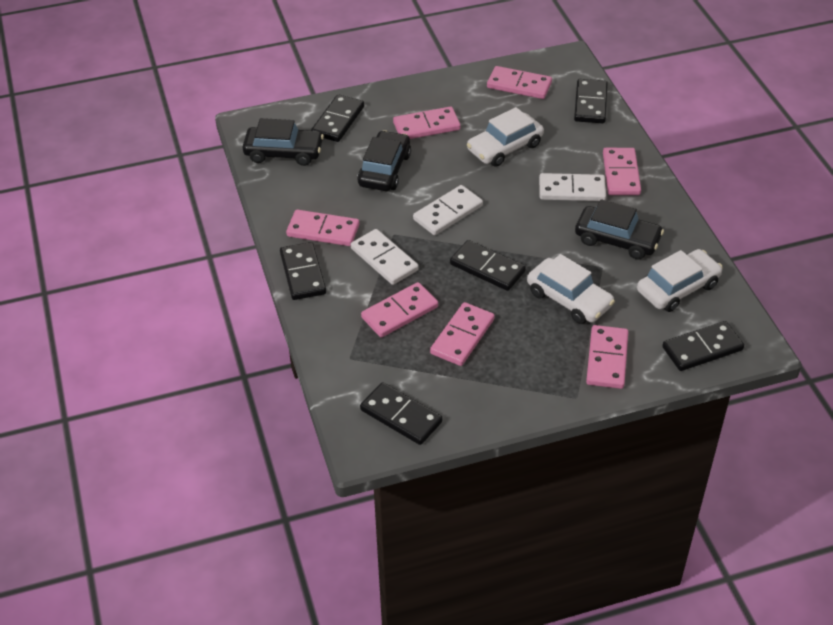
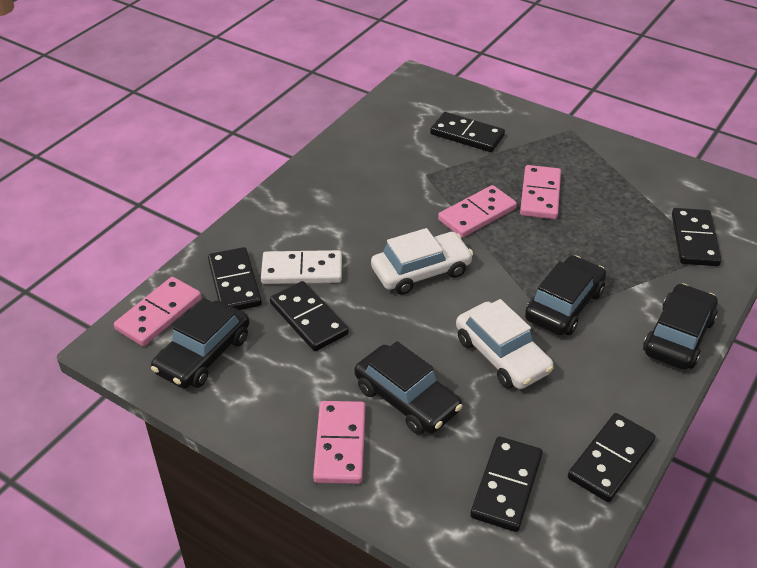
black car: 3 -> 4
pink domino: 7 -> 4
white car: 3 -> 2
white domino: 3 -> 1

